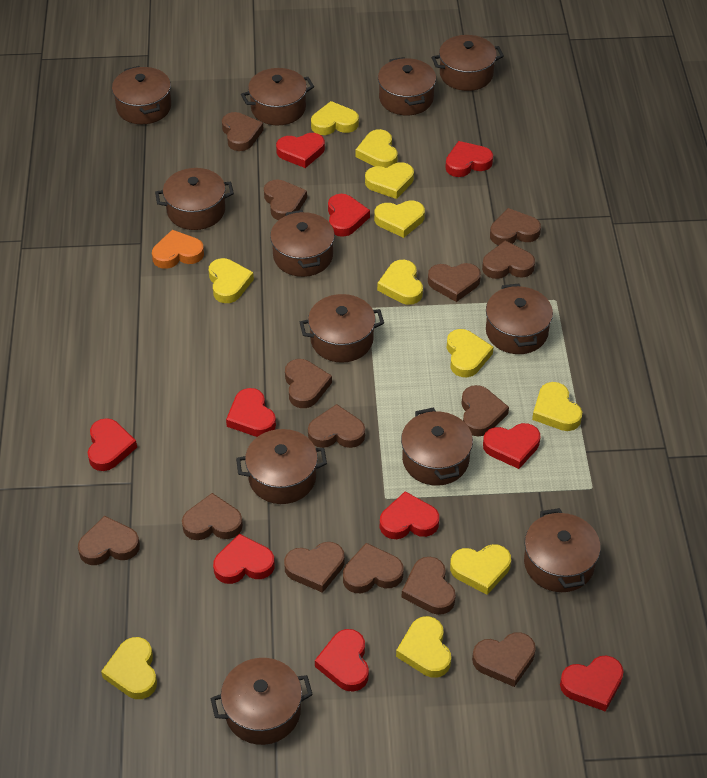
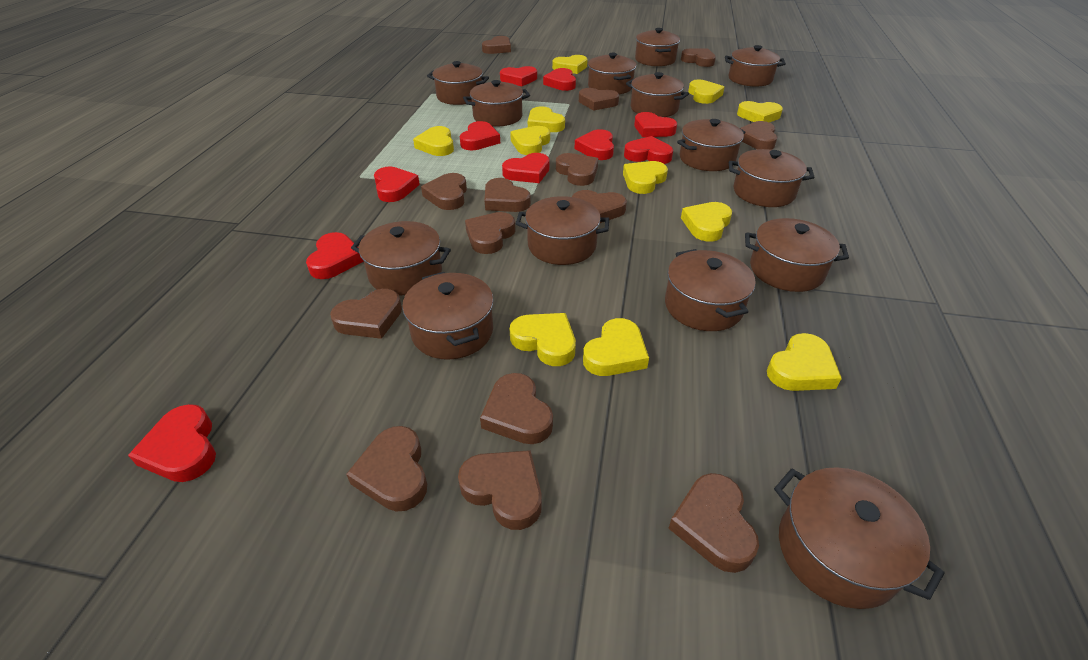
brown pot: 12 -> 14
orange heart: 1 -> 0

